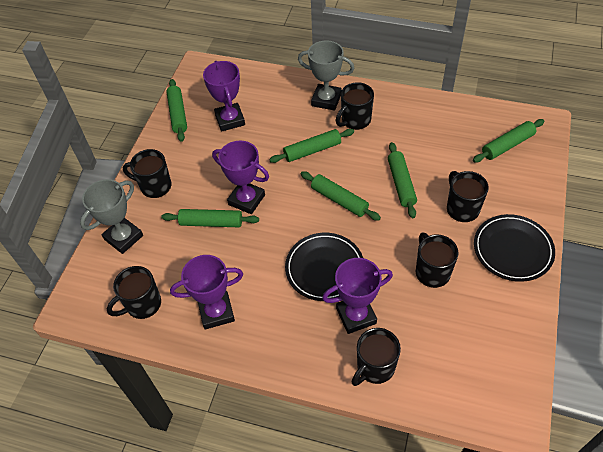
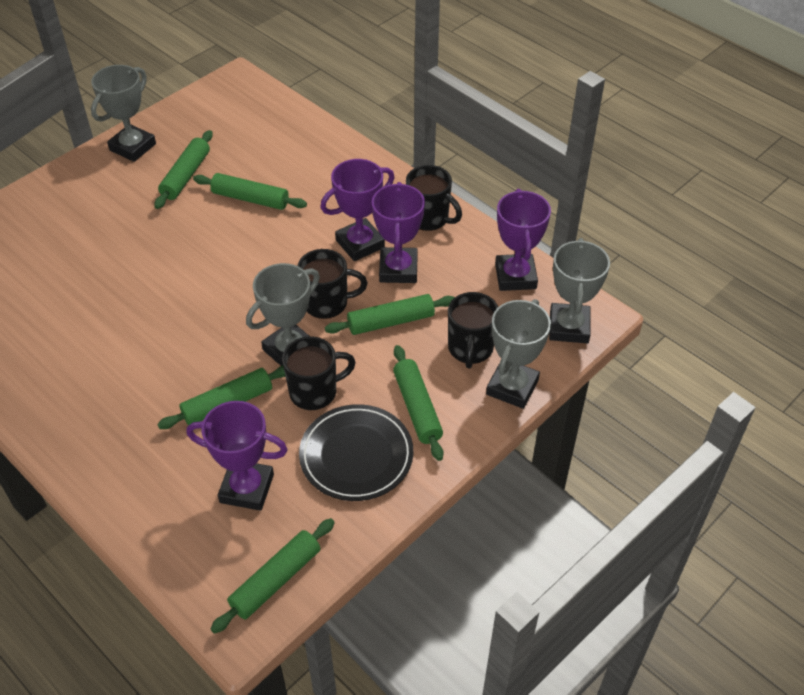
black mug: 6 -> 4
black plate: 2 -> 1
grey trophy: 2 -> 4

